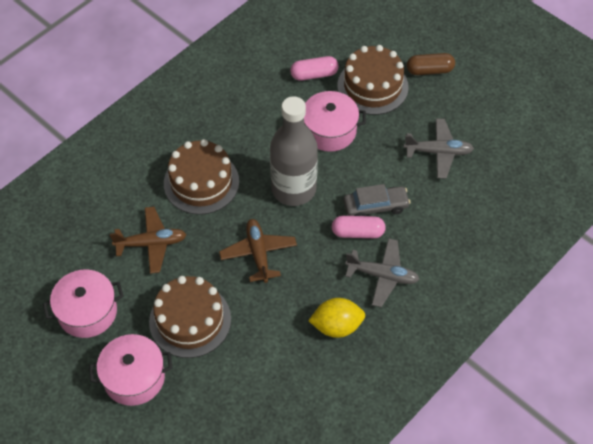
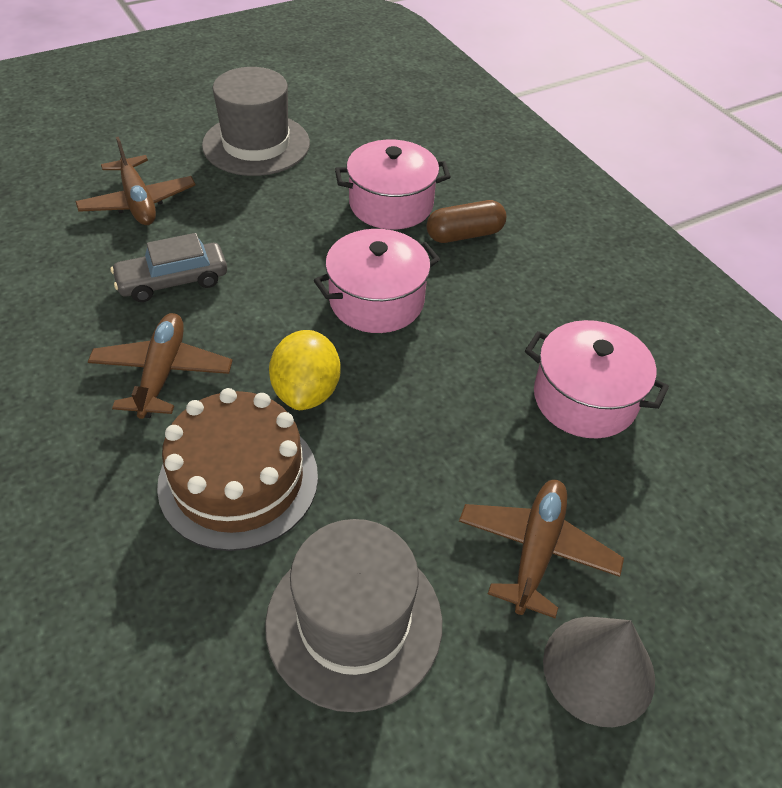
brown cake: 3 -> 1
brown plane: 2 -> 3
grey bottle: 1 -> 0
grey cone: 0 -> 1
grey hat: 0 -> 2
grey plane: 2 -> 0
pink capsule: 2 -> 0

